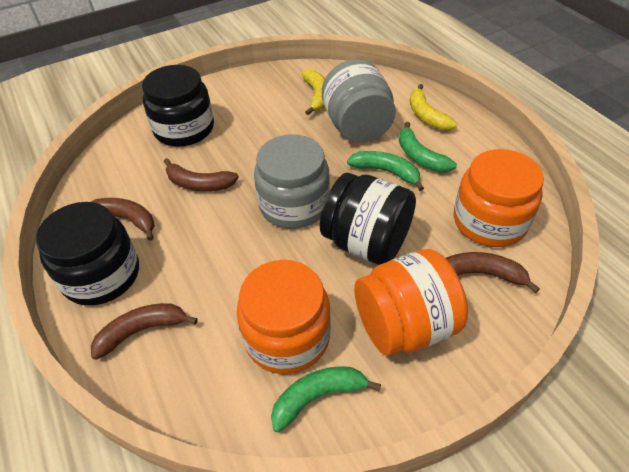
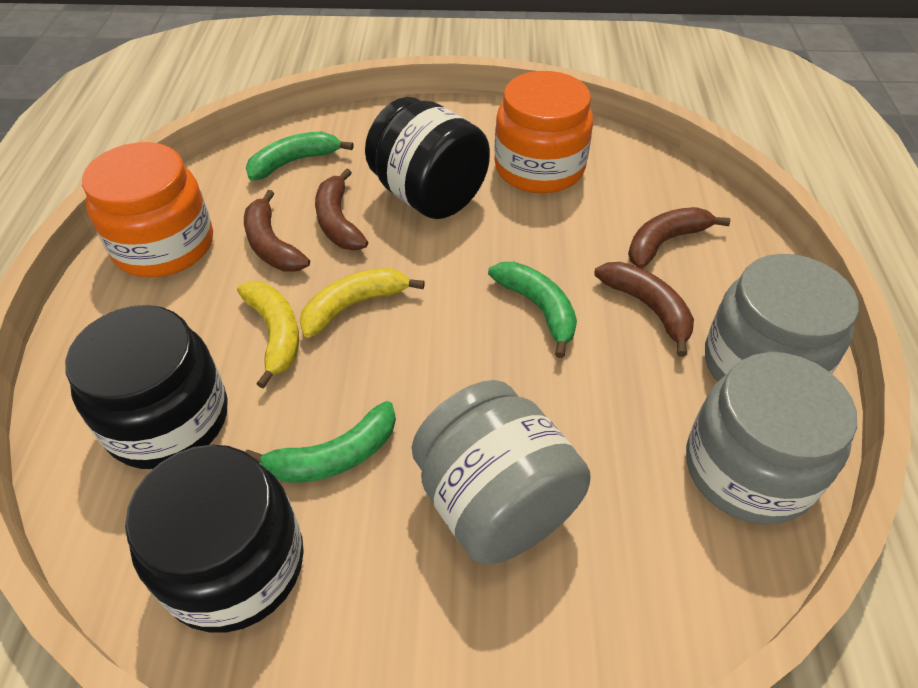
grey jar: 2 -> 3
orange jar: 3 -> 2

